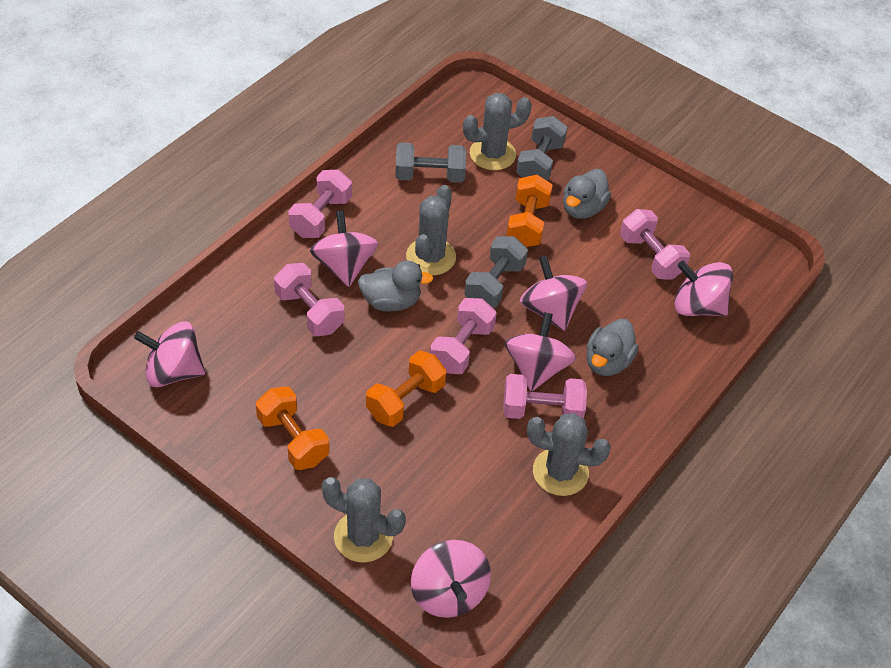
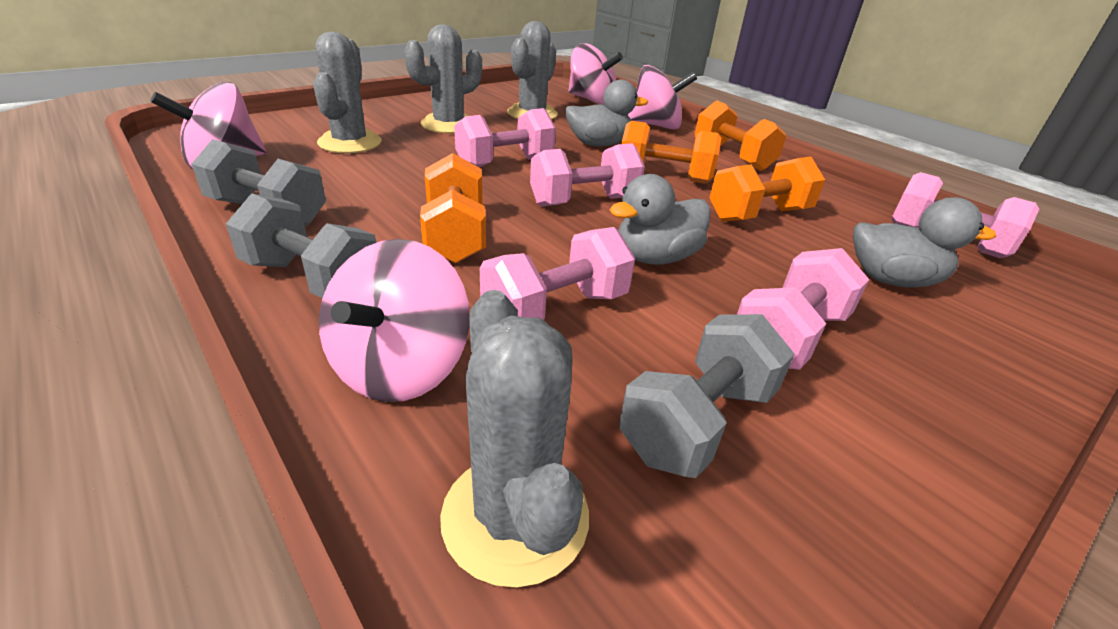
orange dumbbell: 3 -> 4
pink spinning top: 6 -> 4

